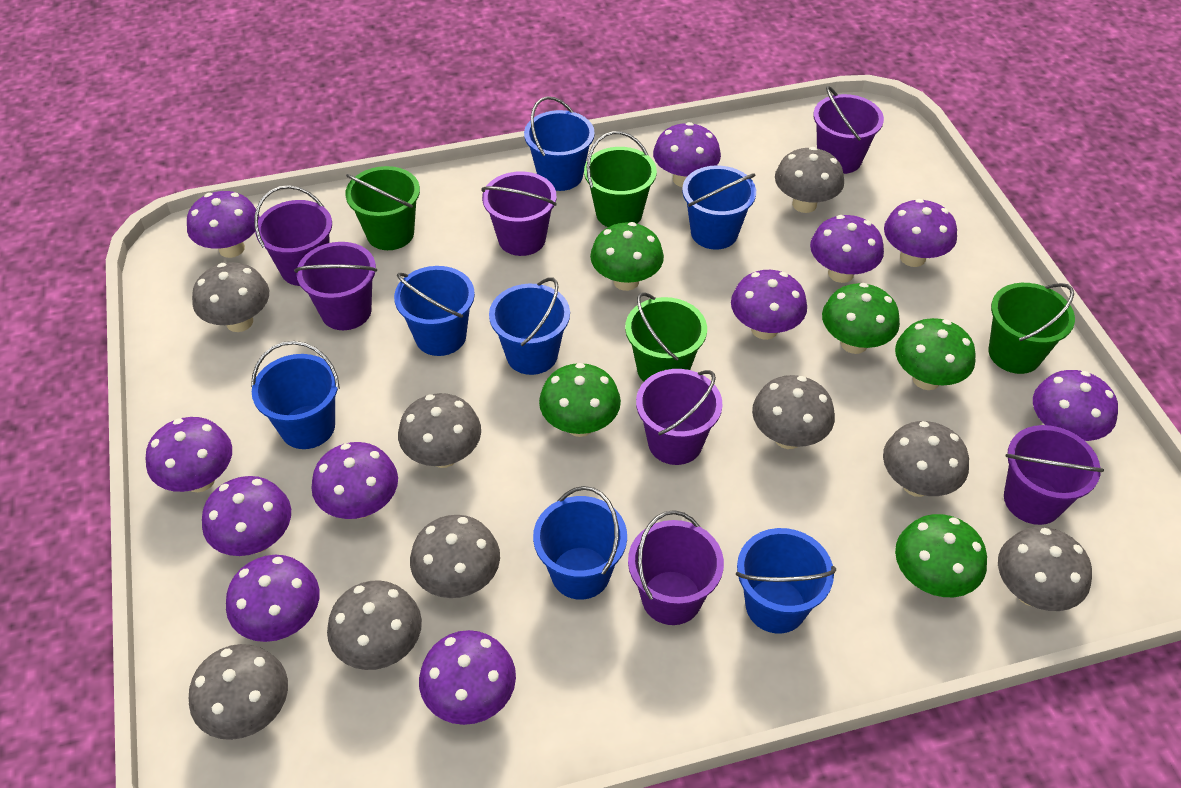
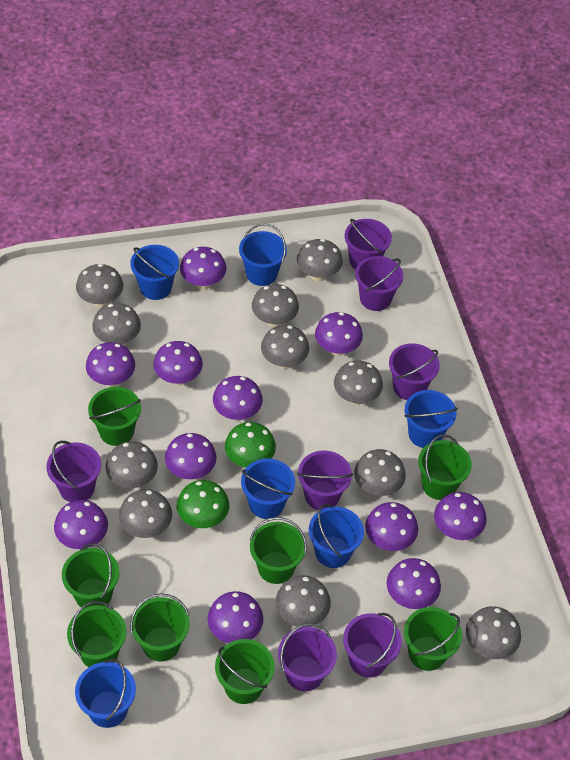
blue bucket: 7 -> 6
green bucket: 4 -> 8
green mushroom: 5 -> 2
grey mushroom: 9 -> 11

